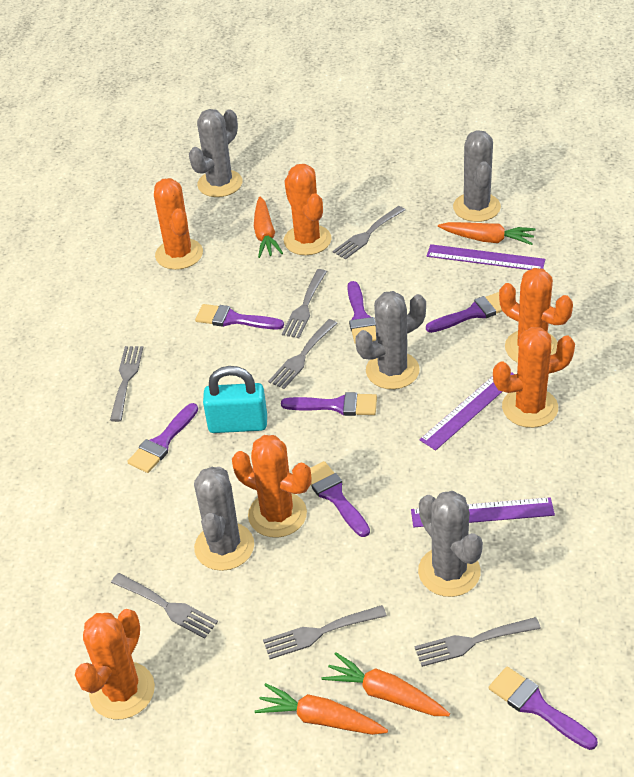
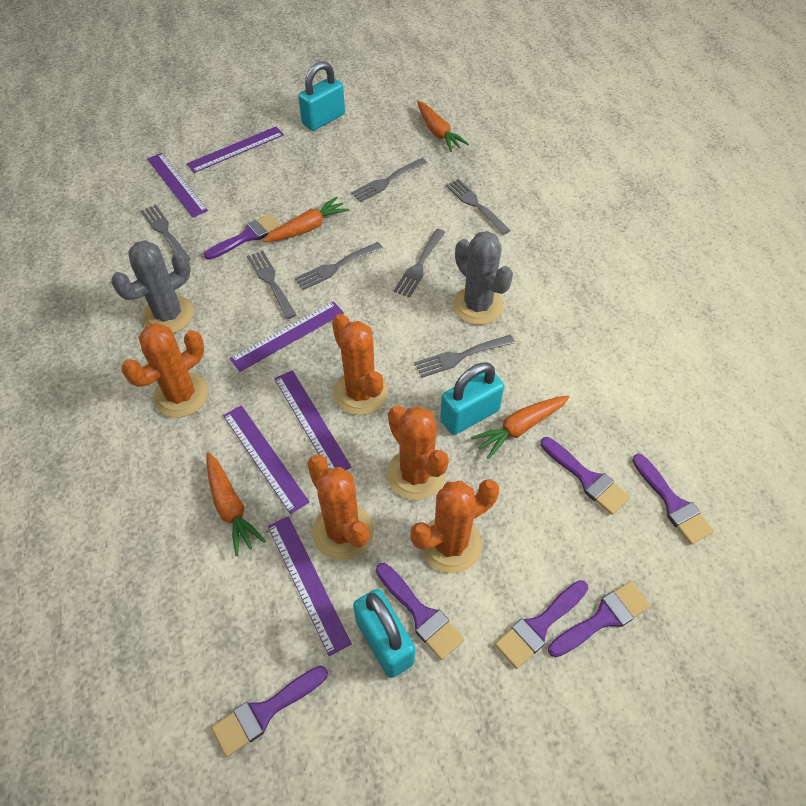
grey cactus: 5 -> 2
orange cactus: 6 -> 5
purple ruler: 3 -> 6
turquoise padlock: 1 -> 3

